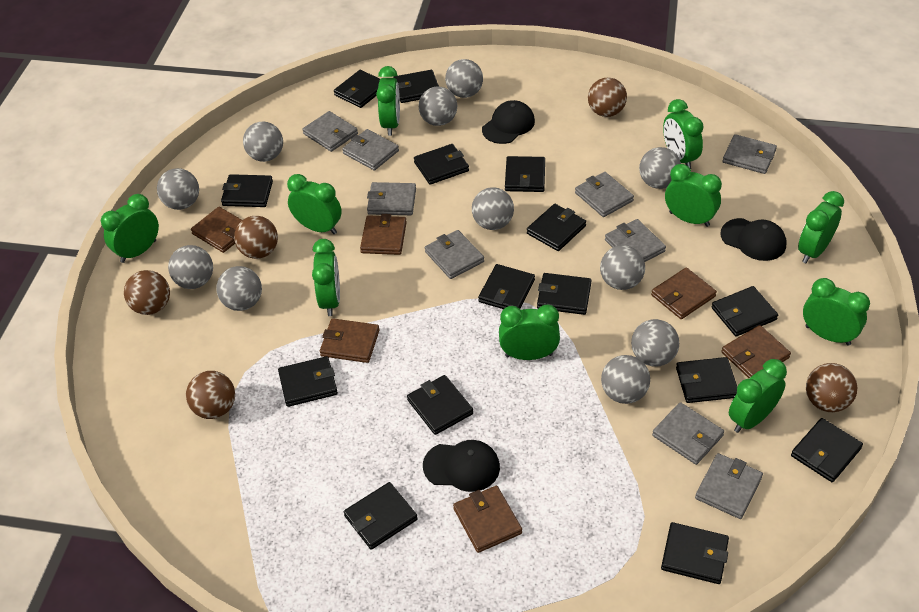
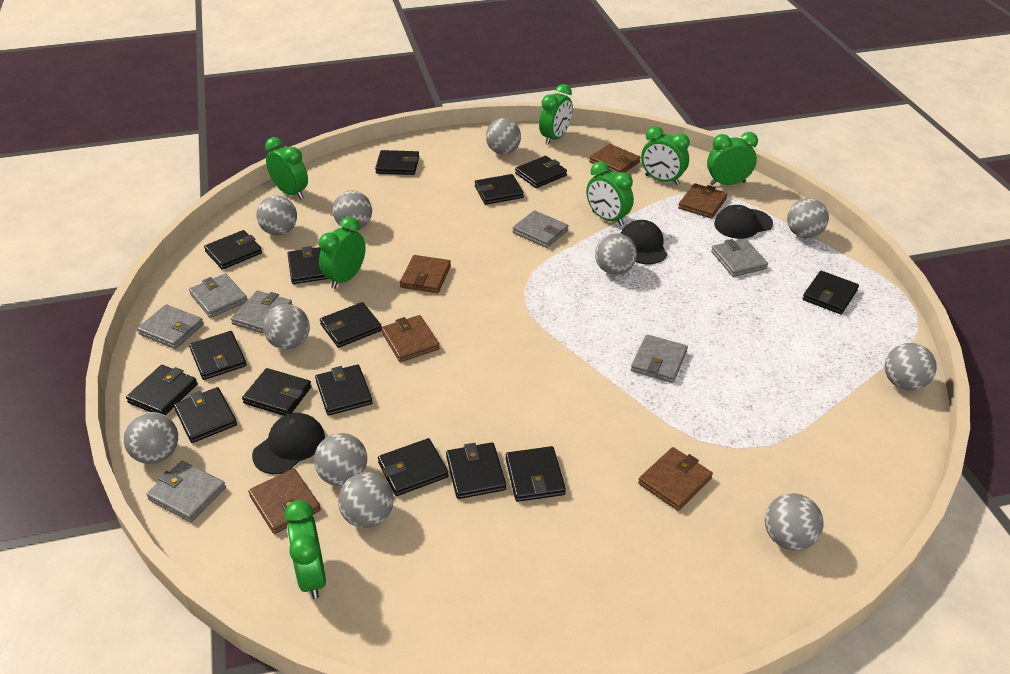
brown ball: 5 -> 0
green clock: 10 -> 7
grey wallet: 9 -> 7

